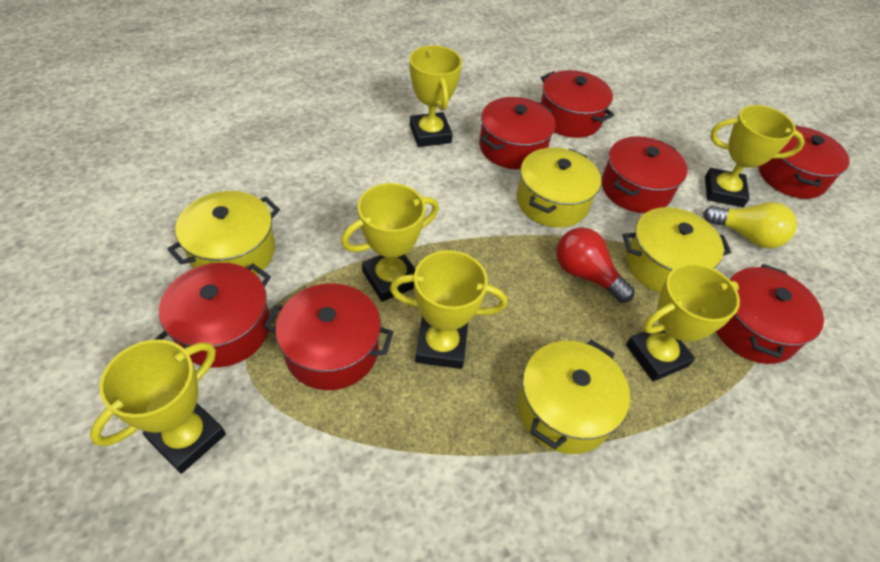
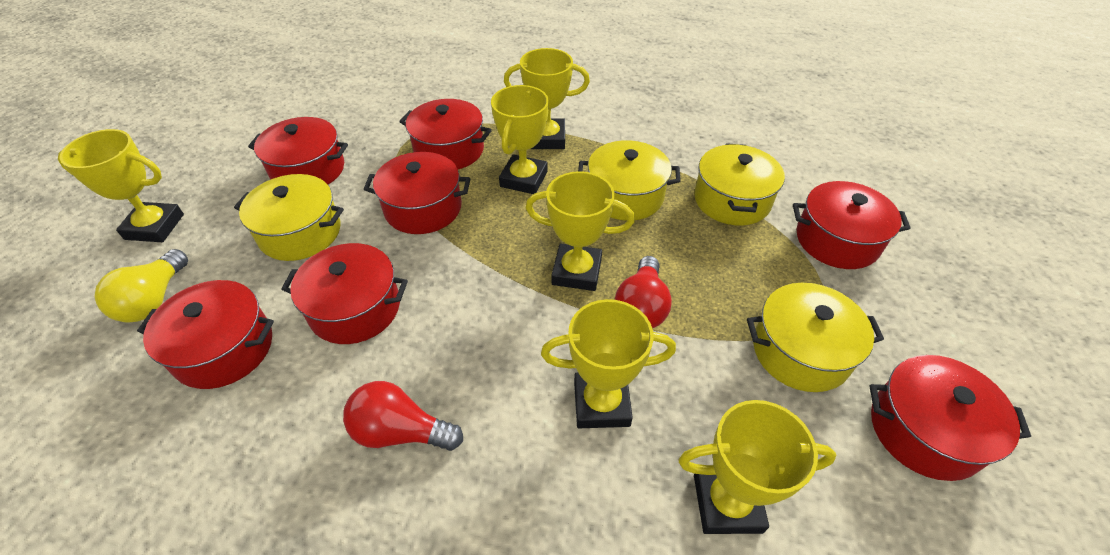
red light bulb: 1 -> 2

